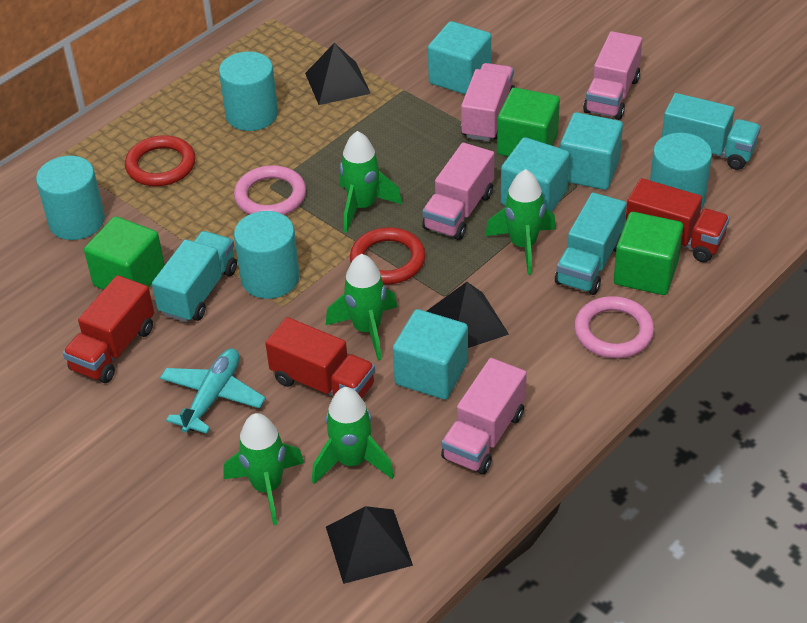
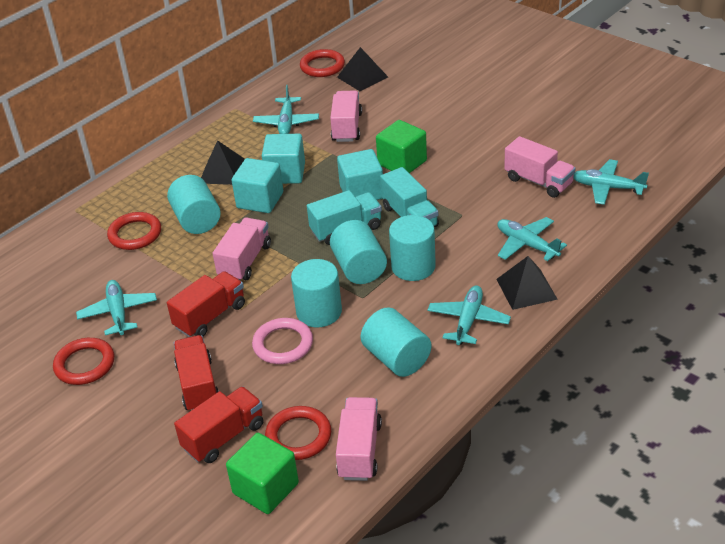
green cube: 3 -> 2
green rocket: 5 -> 0
pink ring: 2 -> 1
red ring: 2 -> 4
turquoise cube: 4 -> 3
turquoise cylinder: 4 -> 5
turquoise plane: 1 -> 5
turquoise truck: 3 -> 2

